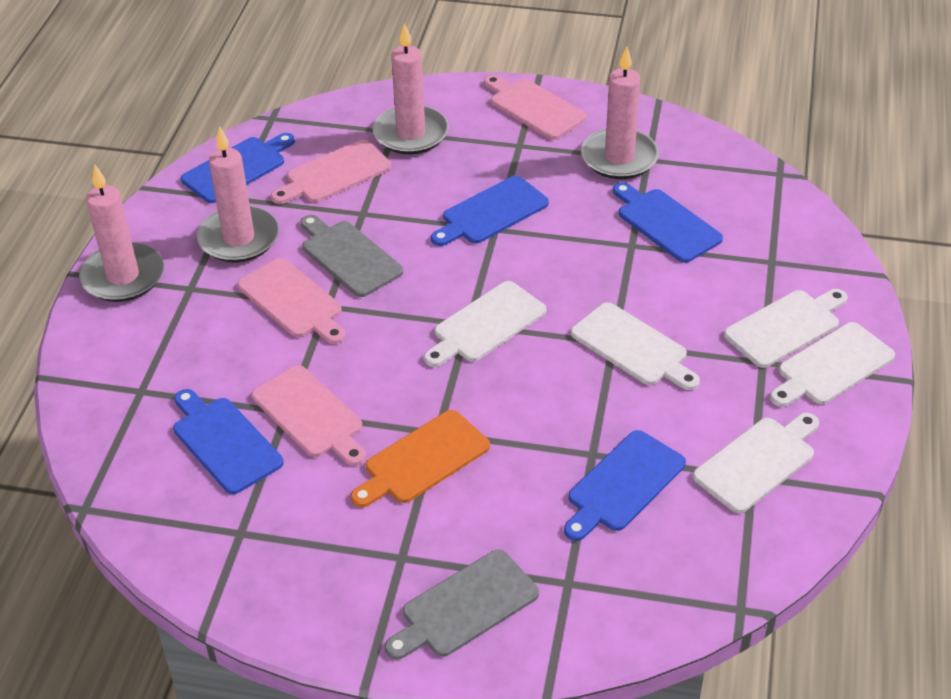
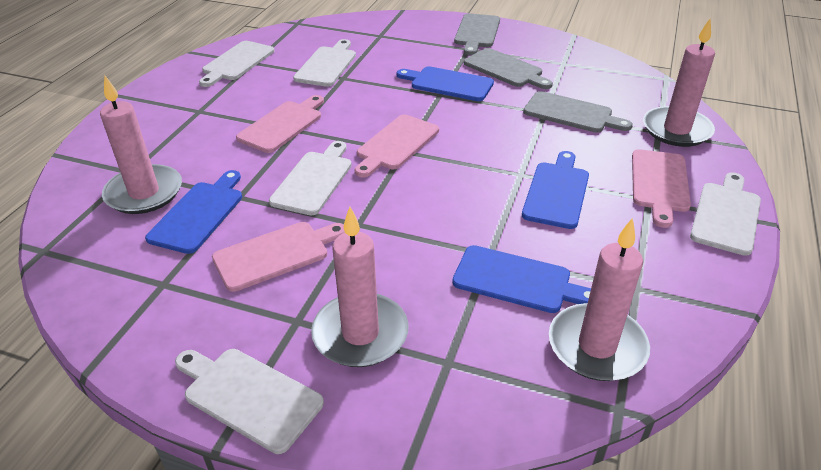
blue cutting board: 5 -> 4
grey cutting board: 2 -> 3
orange cutting board: 1 -> 0

